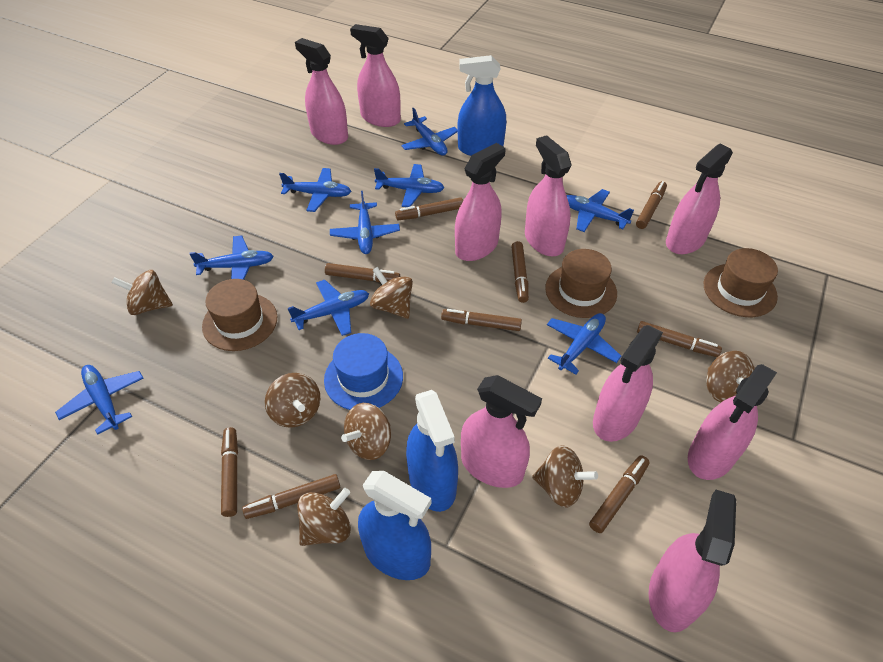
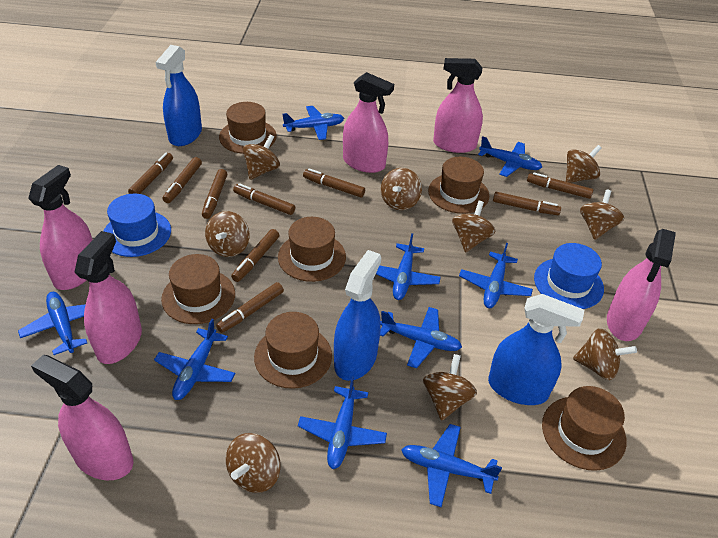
blue hat: 1 -> 2
brown hat: 3 -> 6
brown spinning top: 7 -> 9
pink spray bottle: 9 -> 6

